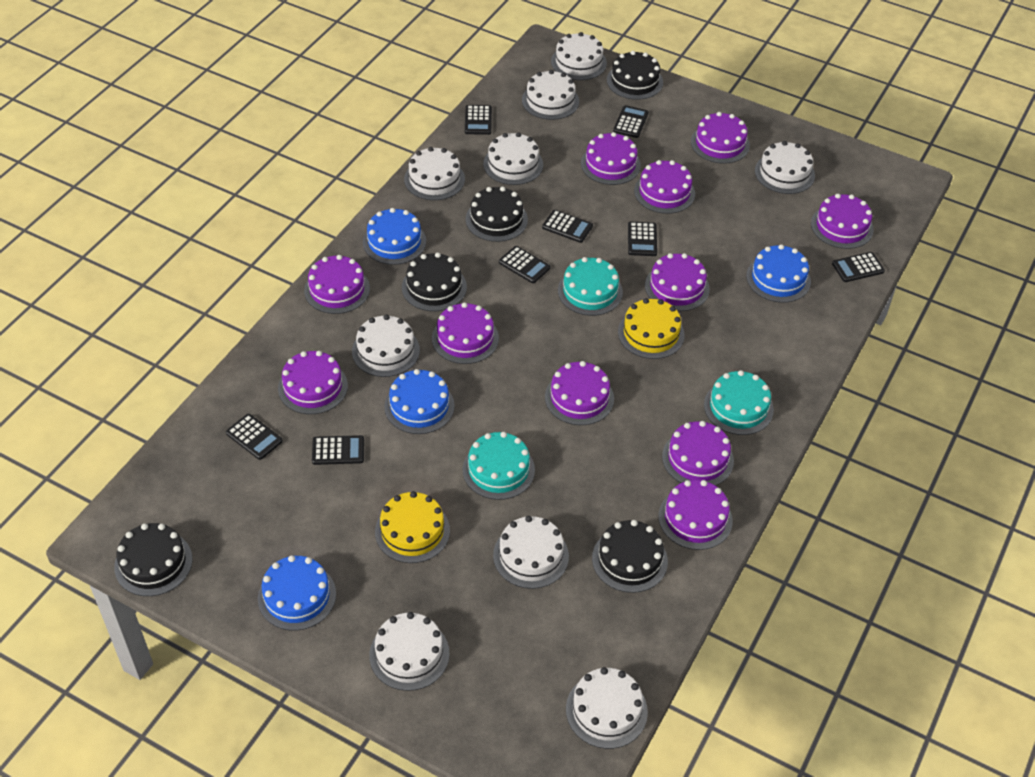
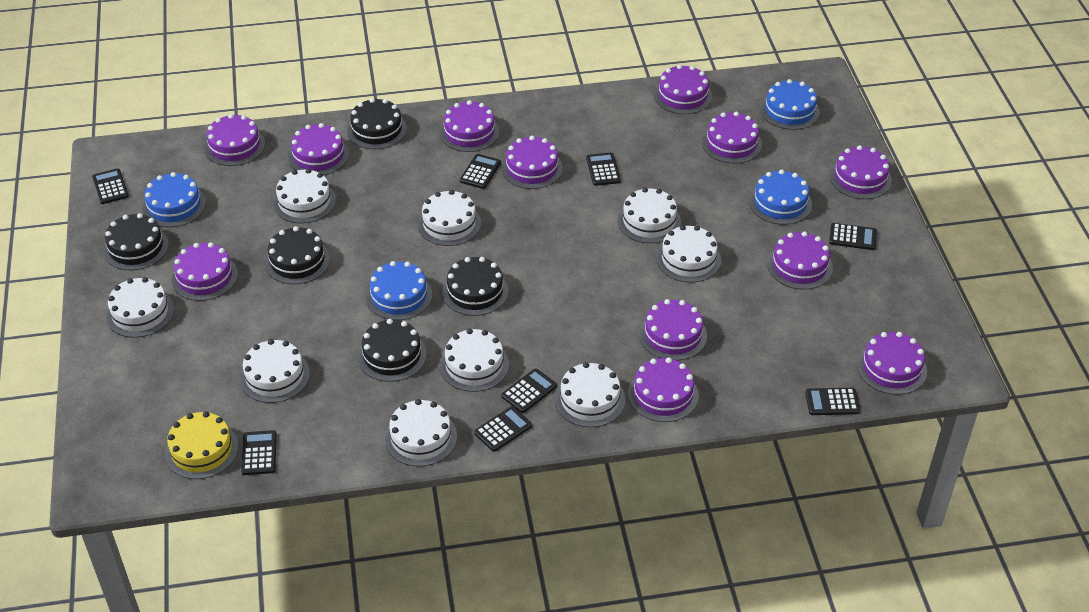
purple cake: 11 -> 12
turquoise cake: 3 -> 0
yellow cake: 2 -> 1

